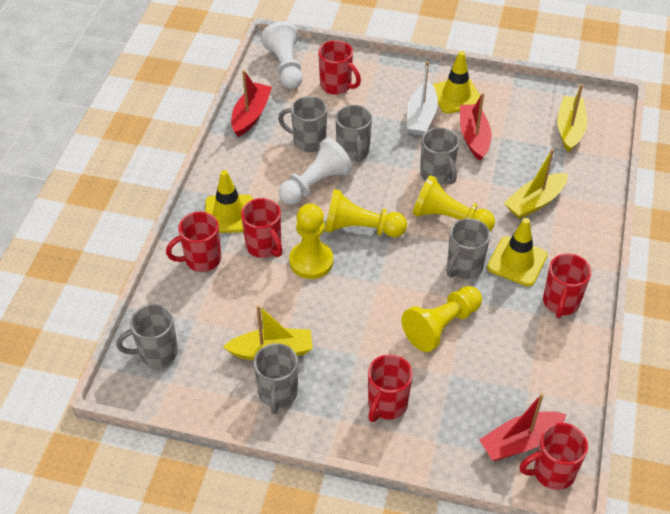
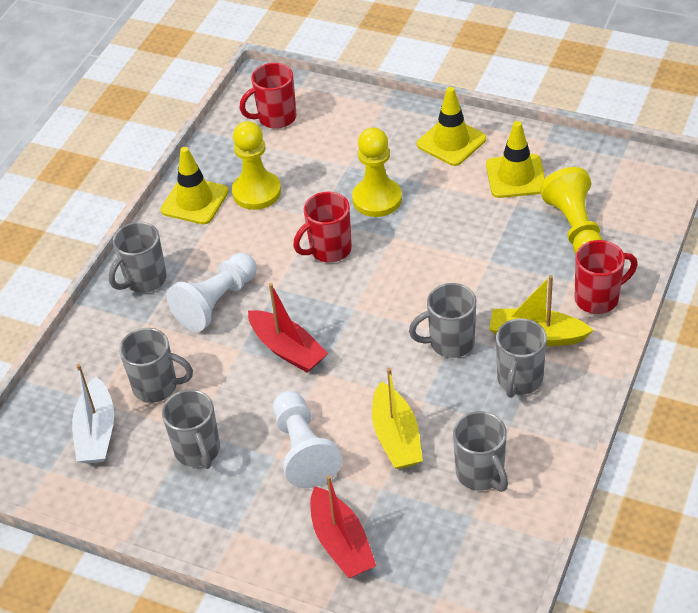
red boat: 3 -> 2
red mug: 6 -> 3
yellow boat: 3 -> 2
yellow pawn: 4 -> 3

